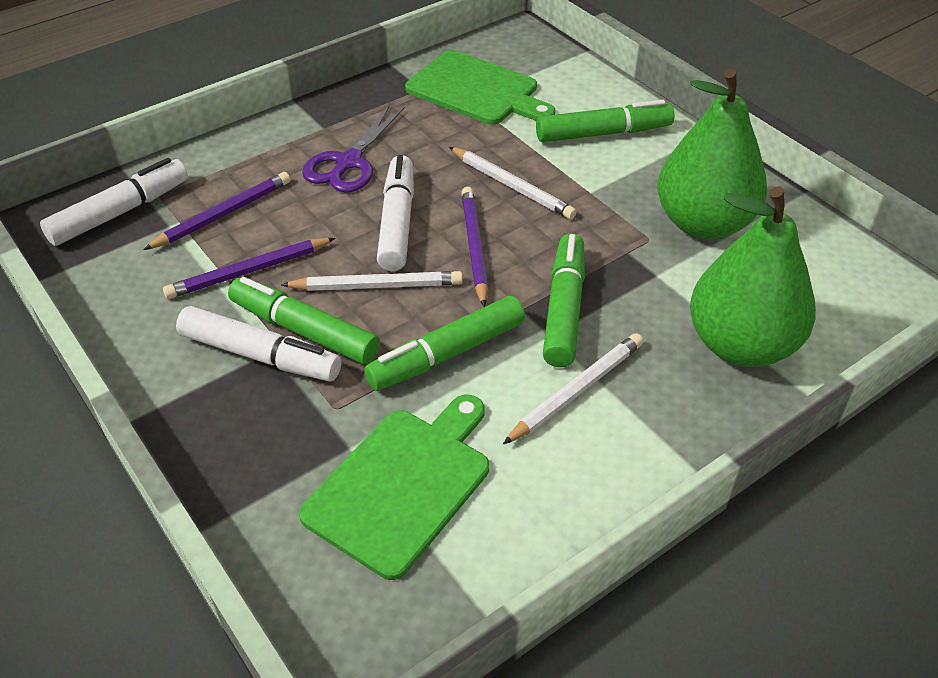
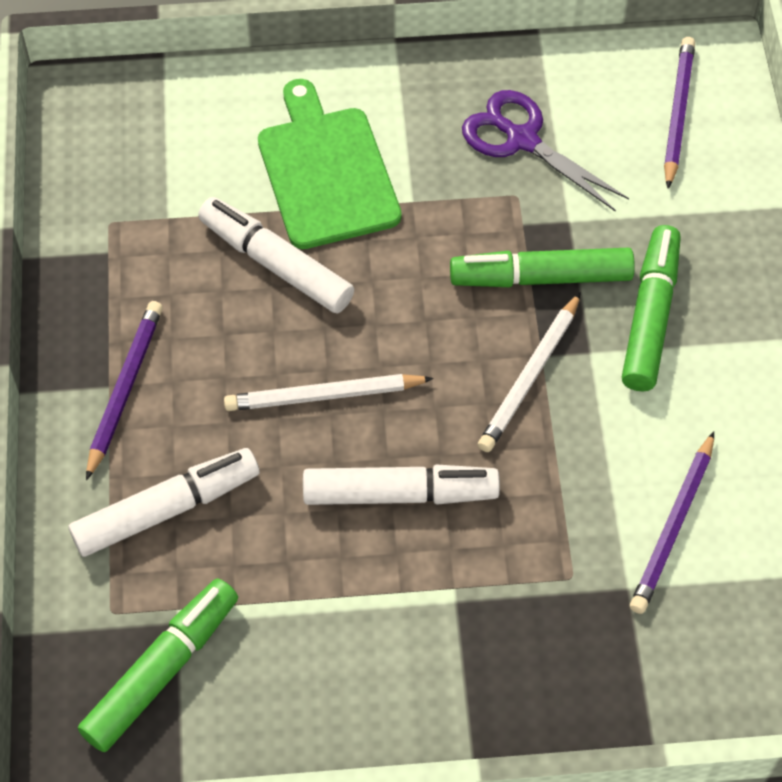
green cutting board: 2 -> 1
green marker: 4 -> 3
green pear: 2 -> 0
white pencil: 3 -> 2

